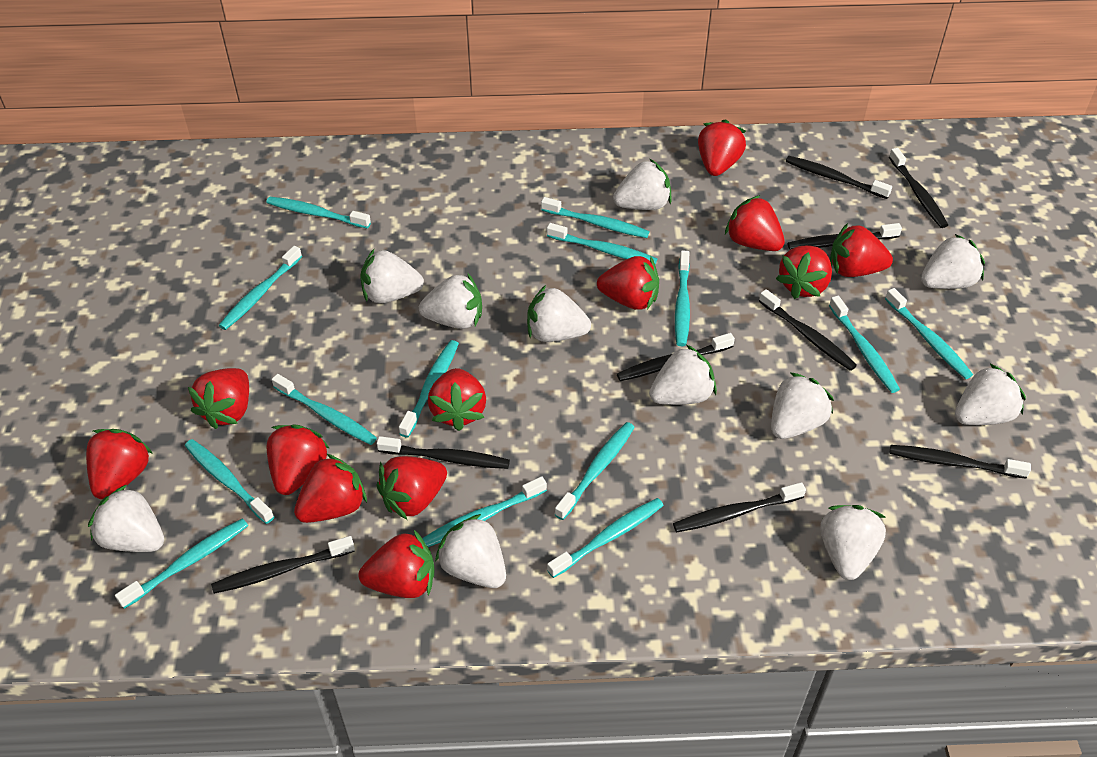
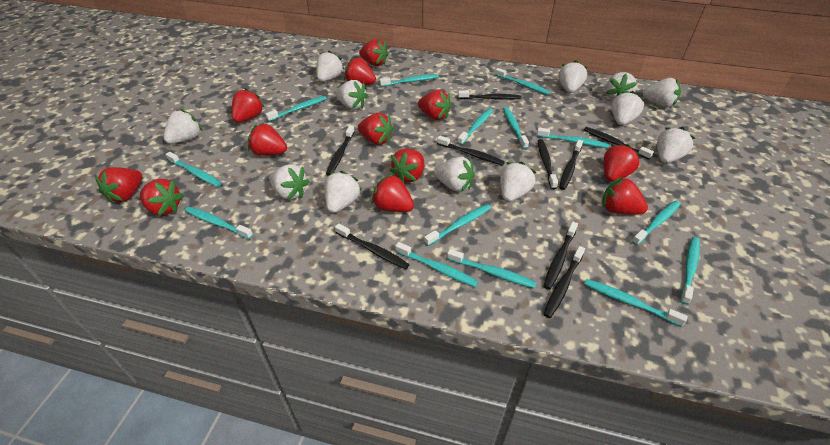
white strawberry: 11 -> 12

